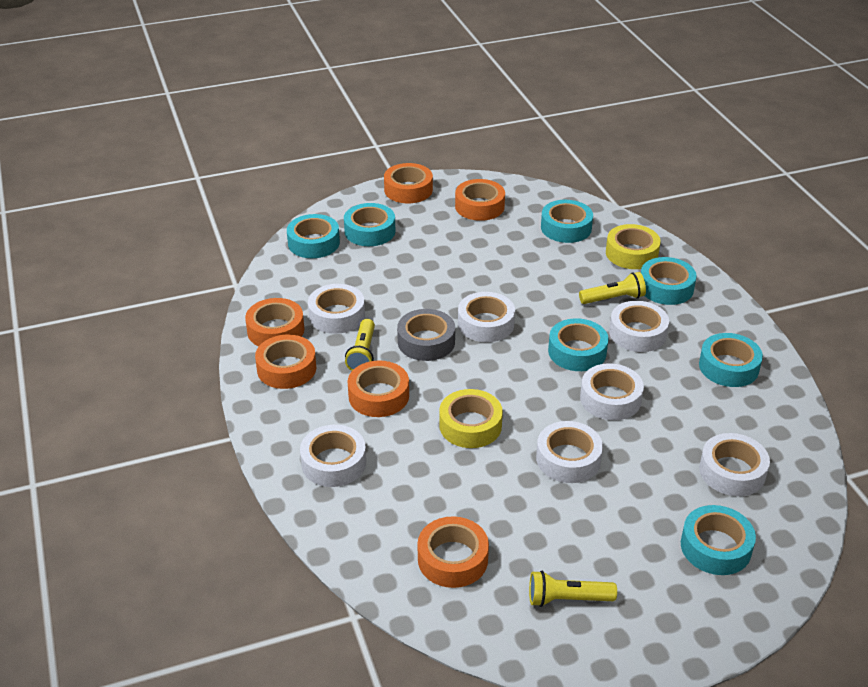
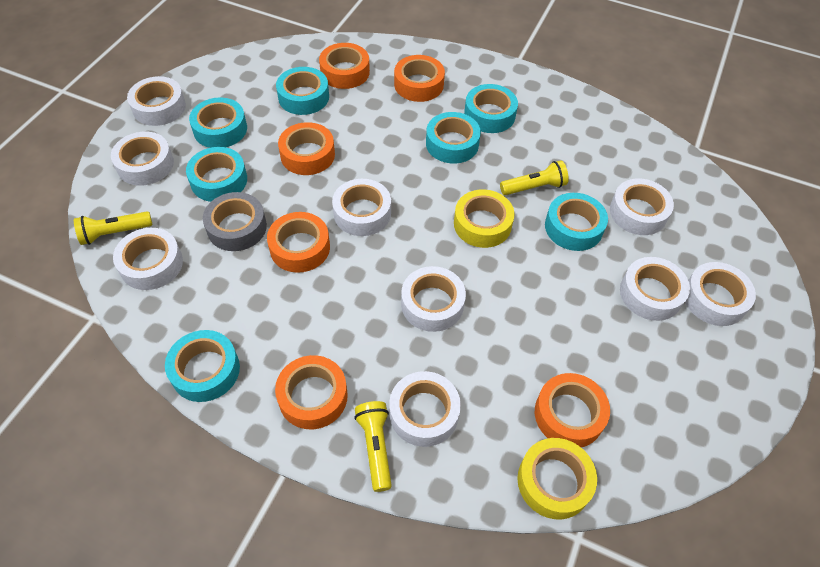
white tape: 7 -> 9

